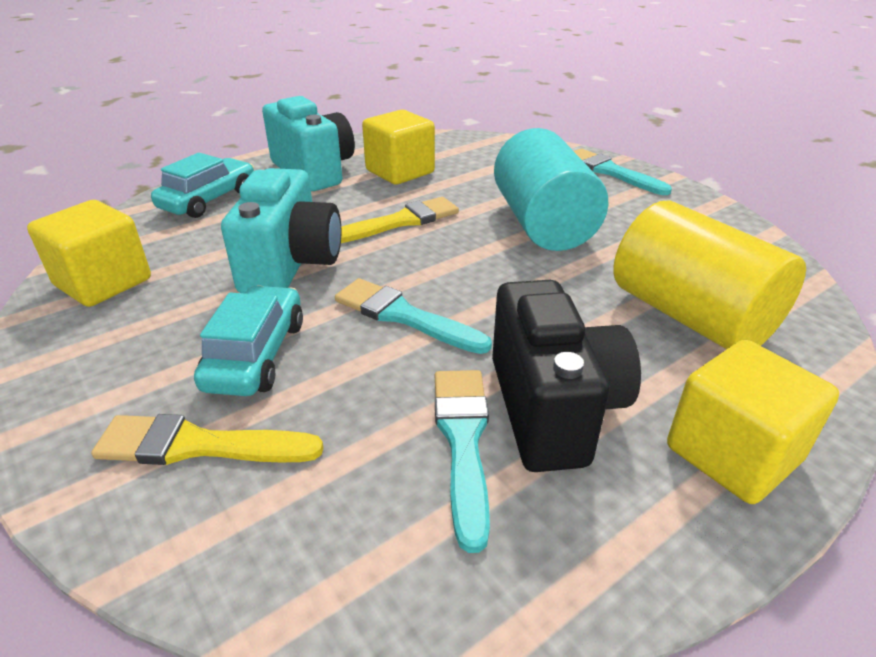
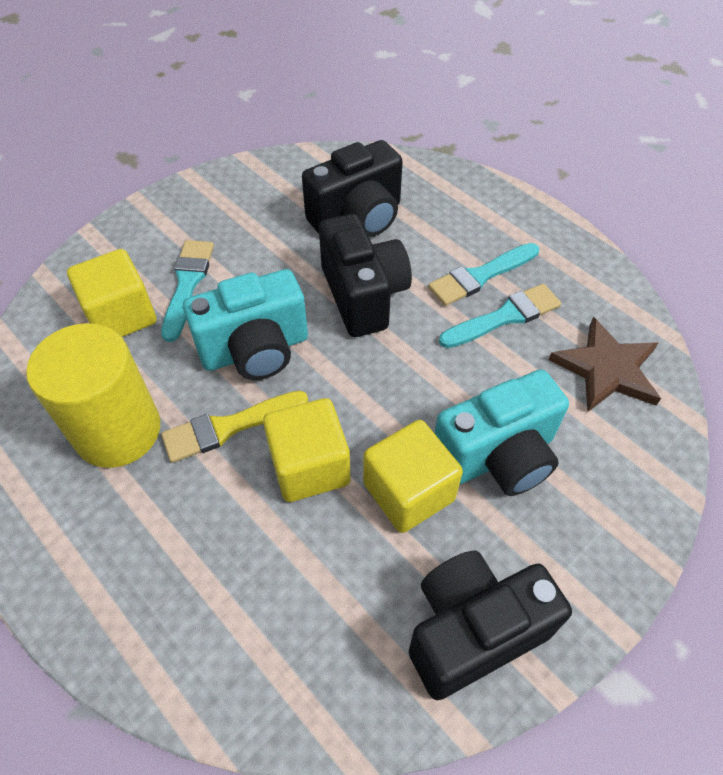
black camera: 1 -> 3
brown star: 0 -> 1
turquoise car: 2 -> 0
turquoise cylinder: 1 -> 0
yellow brush: 2 -> 1

